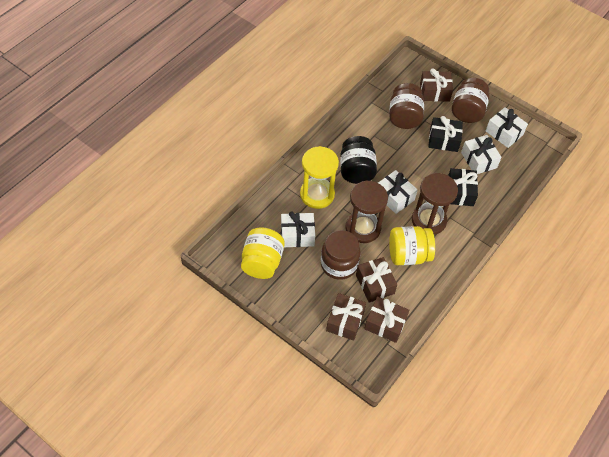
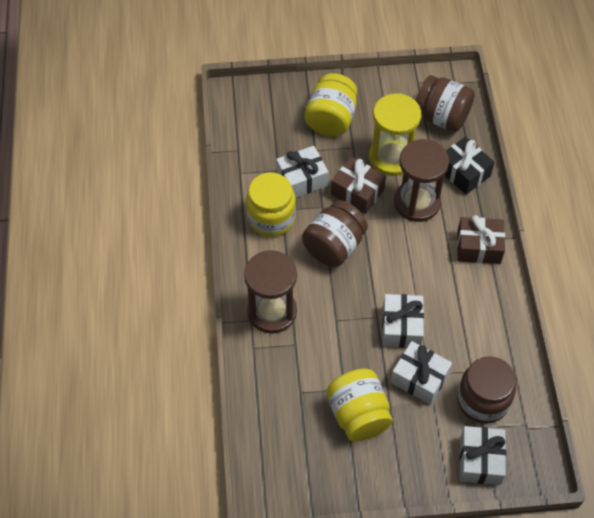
black gift: 2 -> 1
black jar: 1 -> 0
brown gift: 4 -> 2
yellow jar: 2 -> 3

